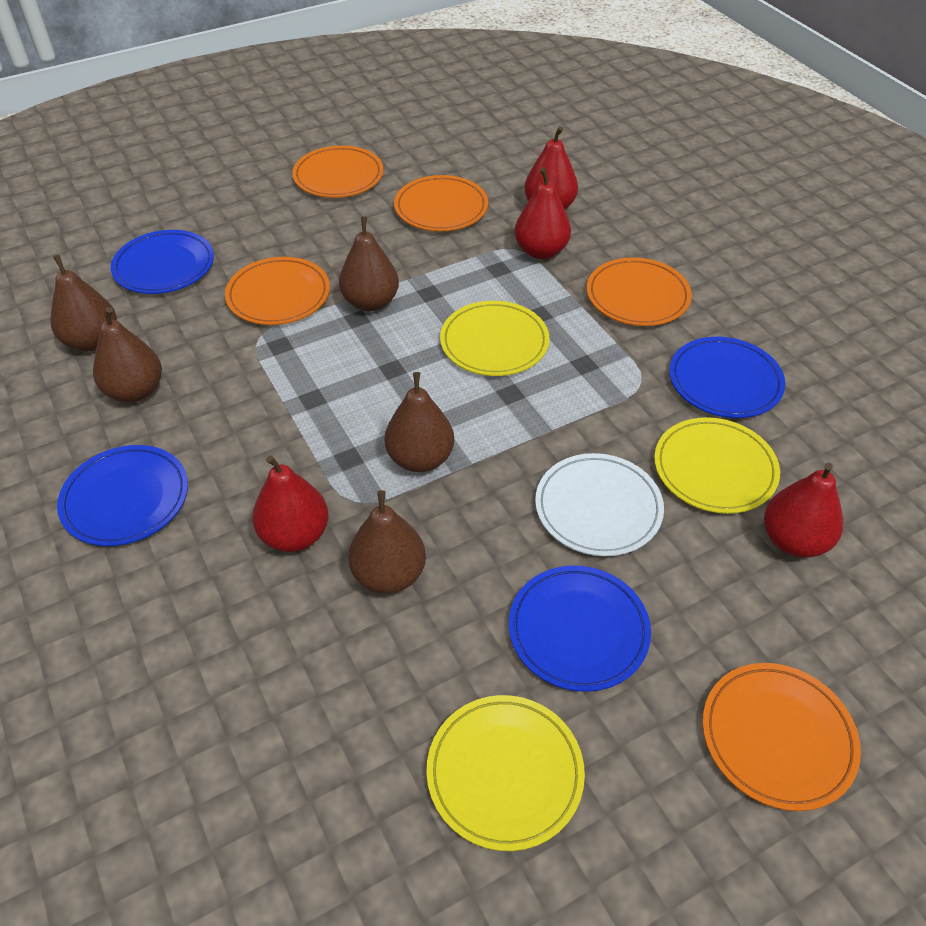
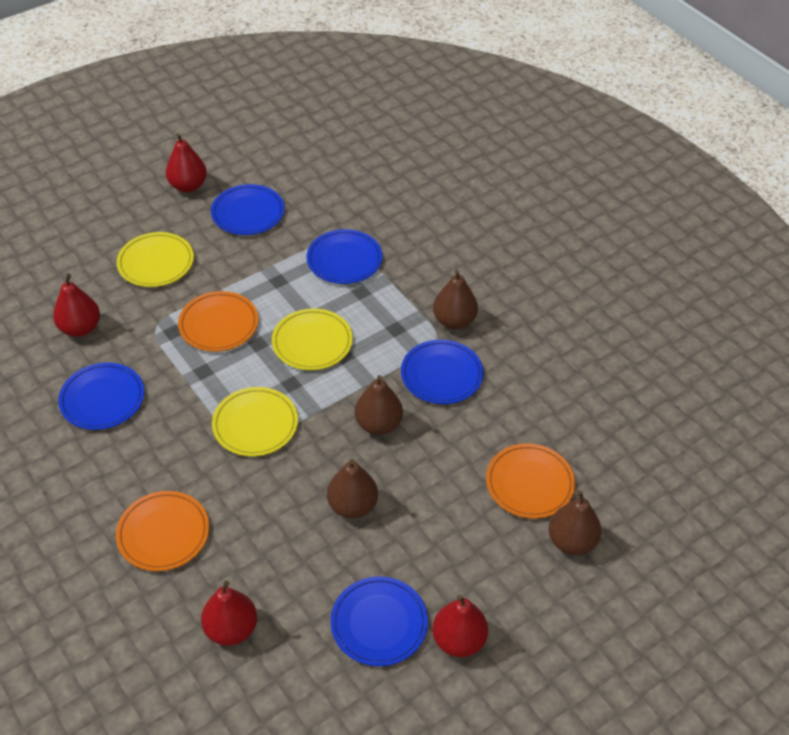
blue plate: 4 -> 5
brown pear: 5 -> 4
orange plate: 5 -> 3
white plate: 1 -> 0

